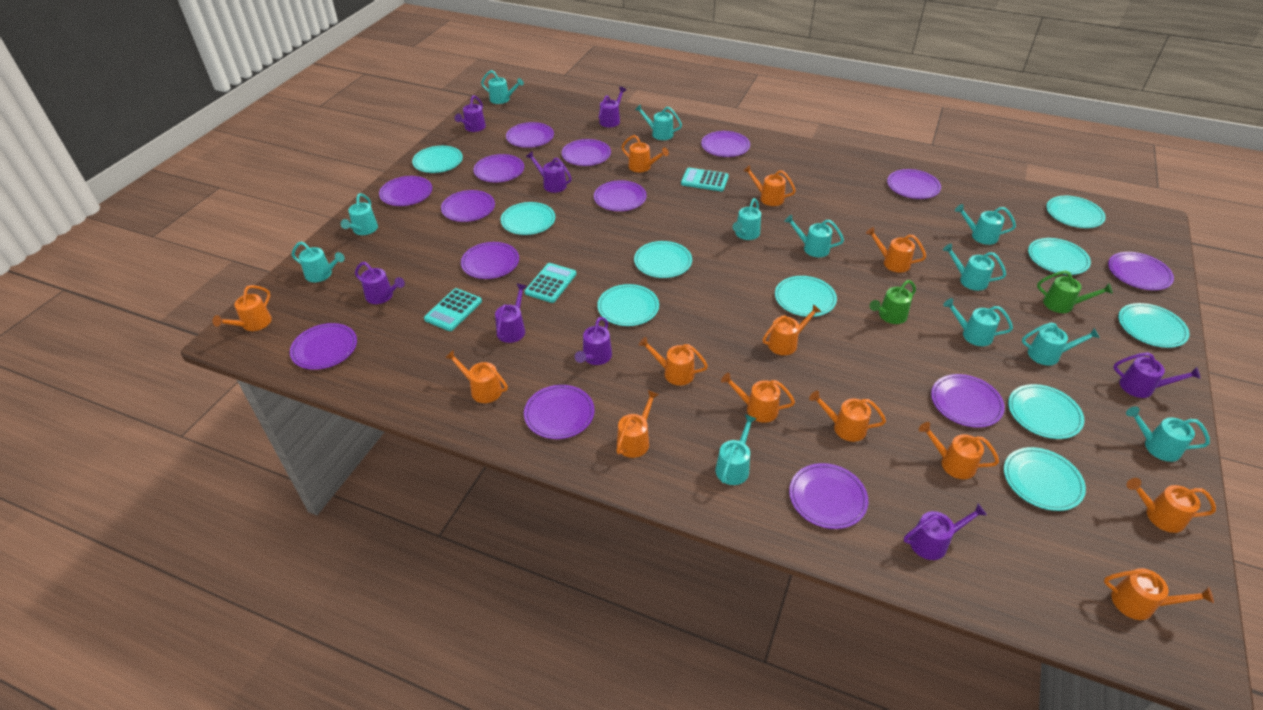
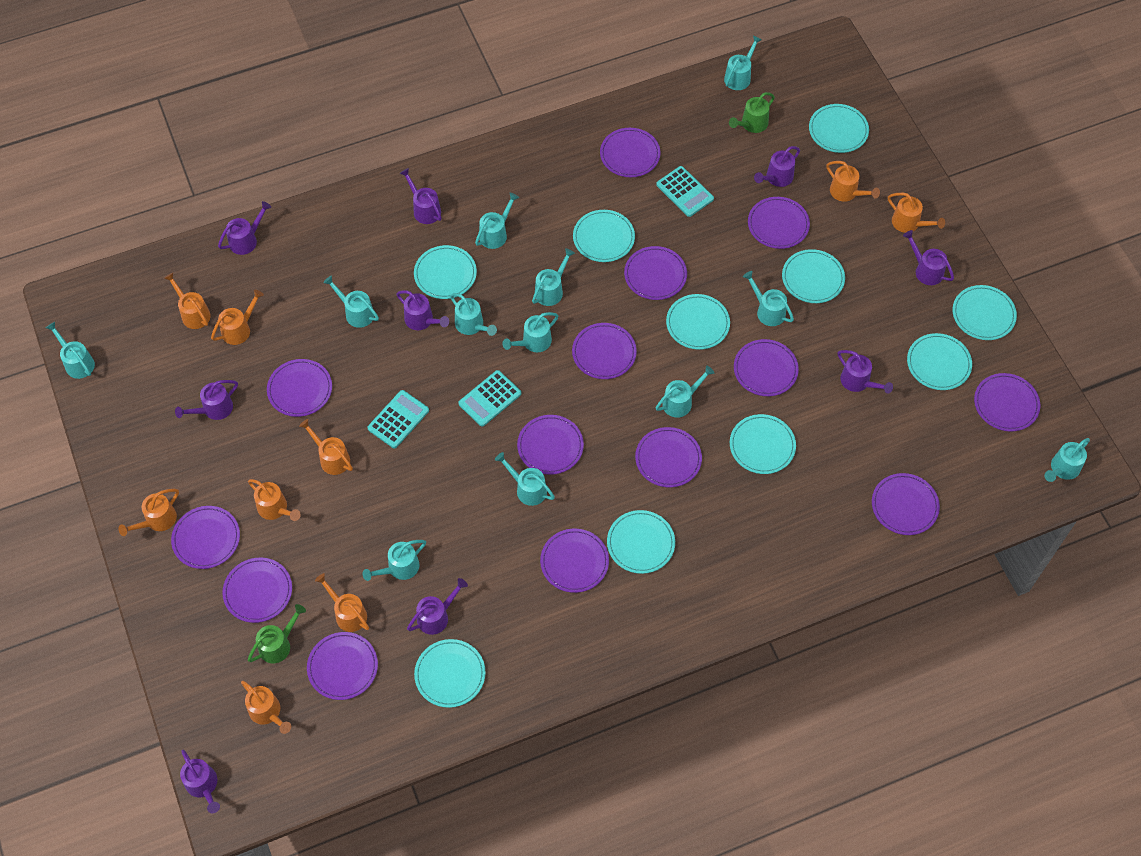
orange watering can: 13 -> 9
purple watering can: 8 -> 9

